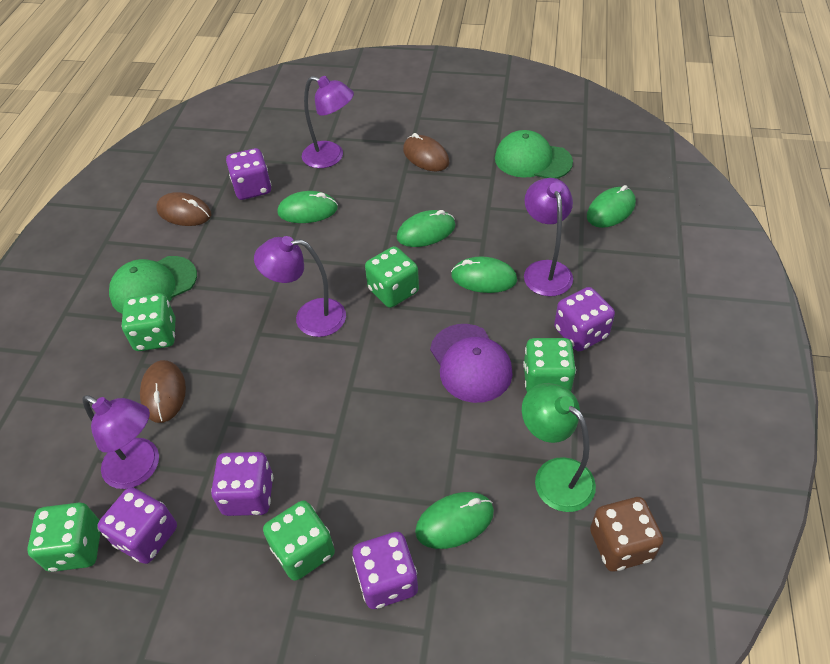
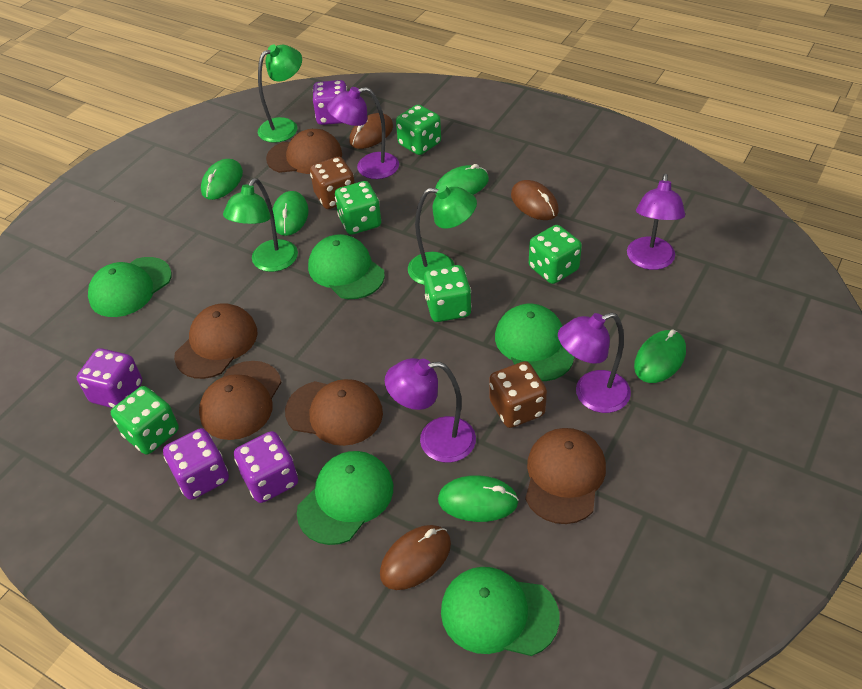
brown cap: 0 -> 5
brown dice: 1 -> 2
green cap: 2 -> 5
green lamp: 1 -> 3
purple cap: 1 -> 0
purple dice: 5 -> 4

